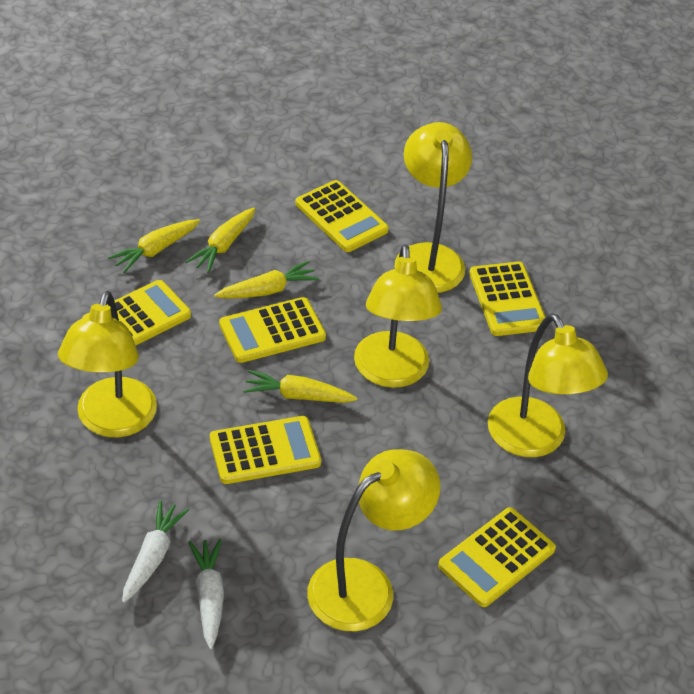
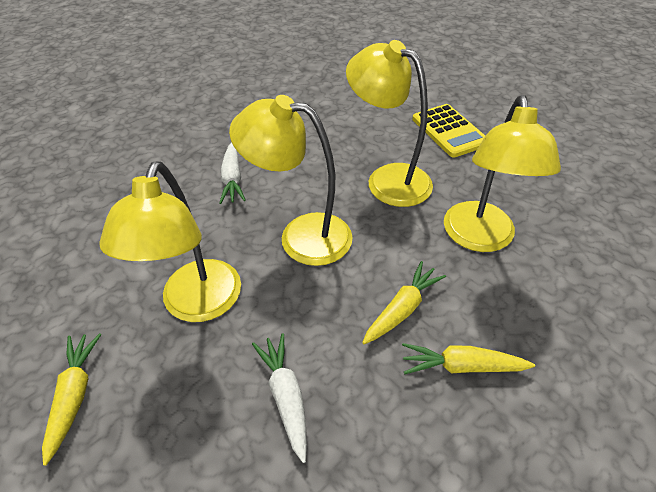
yellow calculator: 6 -> 1
yellow carrot: 4 -> 3
yellow lamp: 5 -> 4

